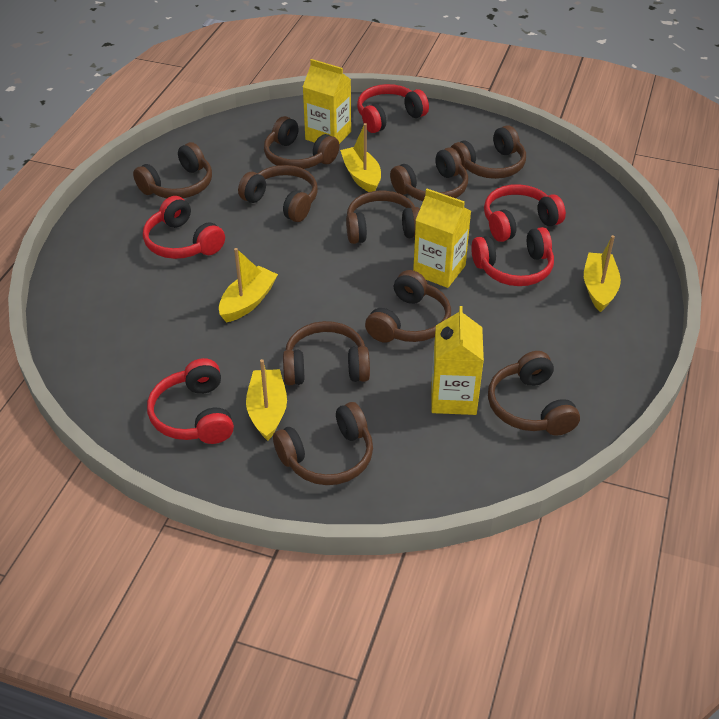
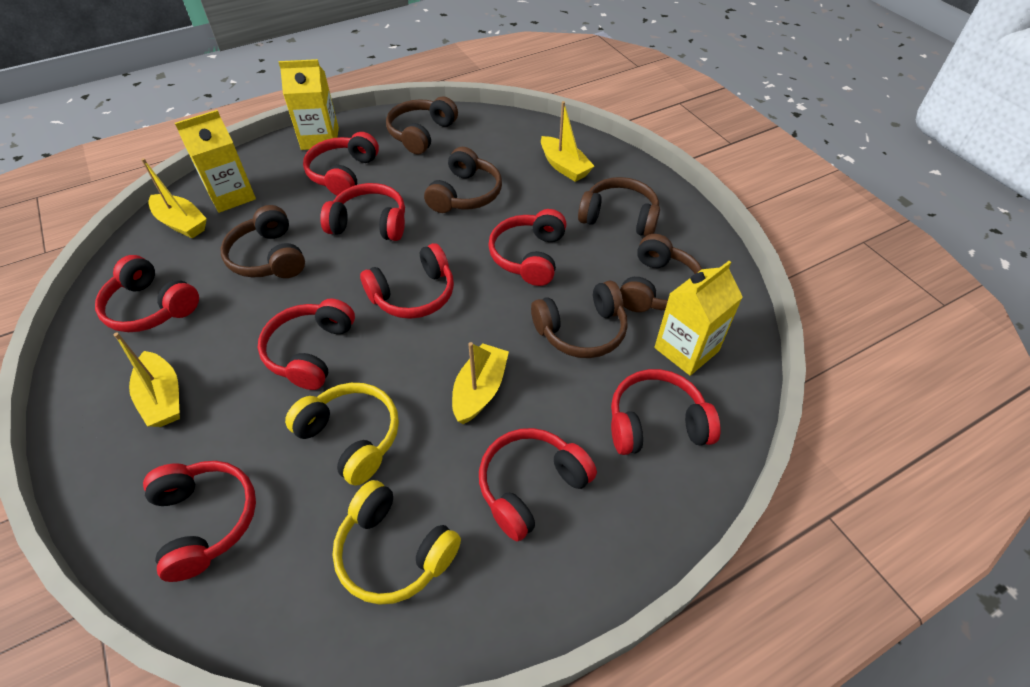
brown headphones: 10 -> 6
red headphones: 5 -> 9
yellow headphones: 0 -> 2

